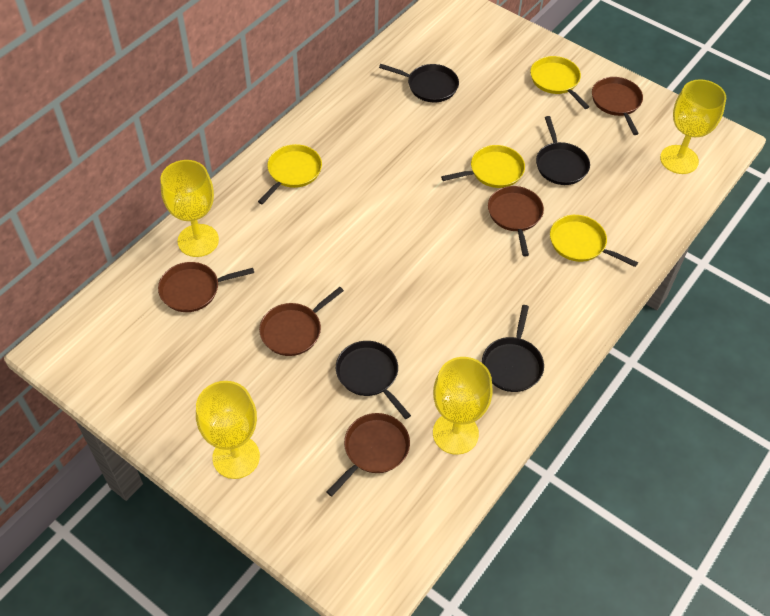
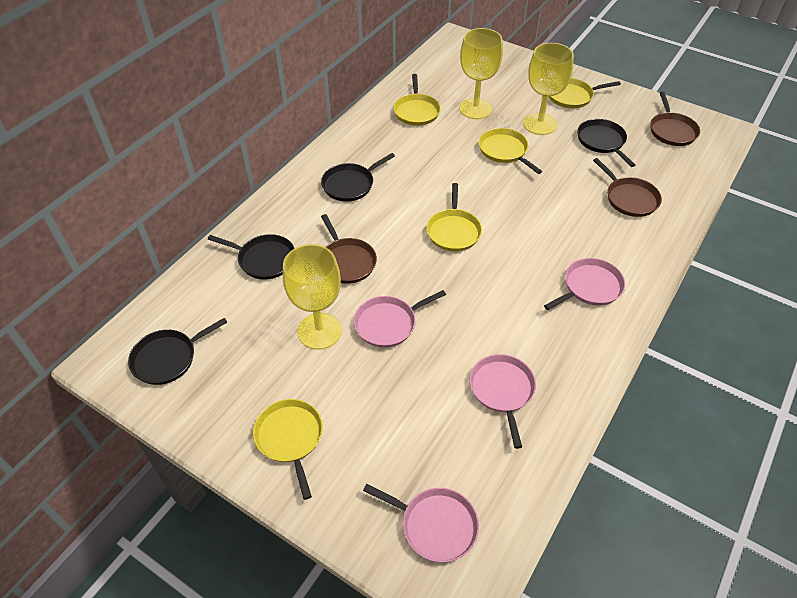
brown pan: 5 -> 3
pink pan: 0 -> 4
yellow goblet: 4 -> 3
yellow pan: 4 -> 5

